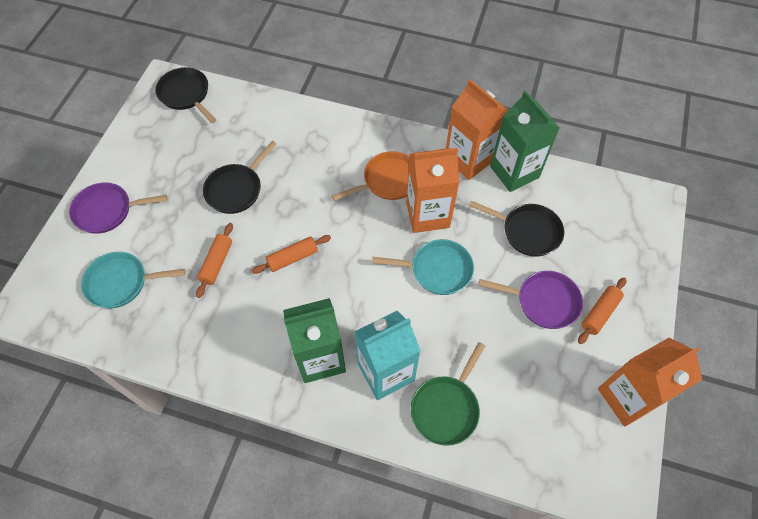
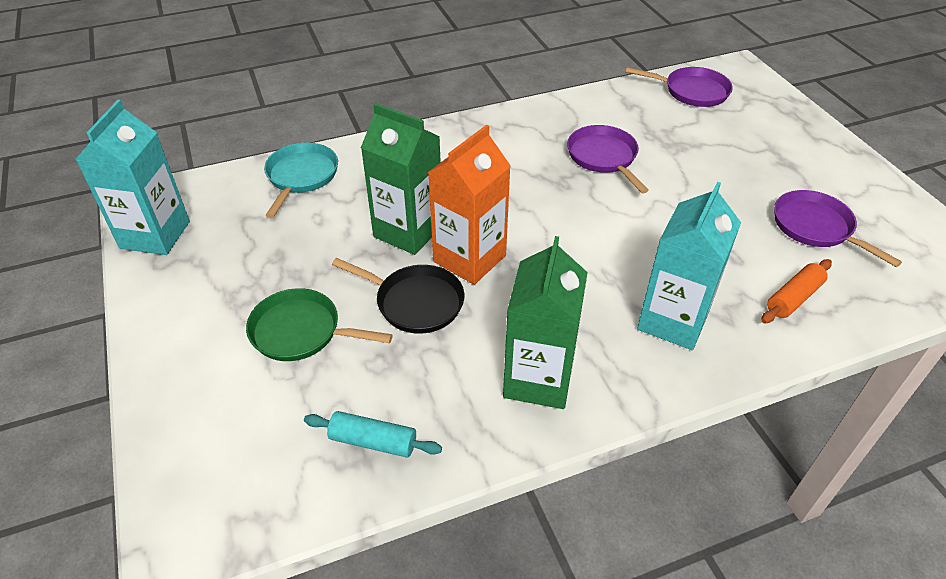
black pan: 3 -> 1
orange carton: 3 -> 1
orange pan: 1 -> 0
orange rolling pin: 3 -> 1
purple pan: 2 -> 3
turquoise carton: 1 -> 2
turquoise pan: 2 -> 1
turquoise rolling pin: 0 -> 1

